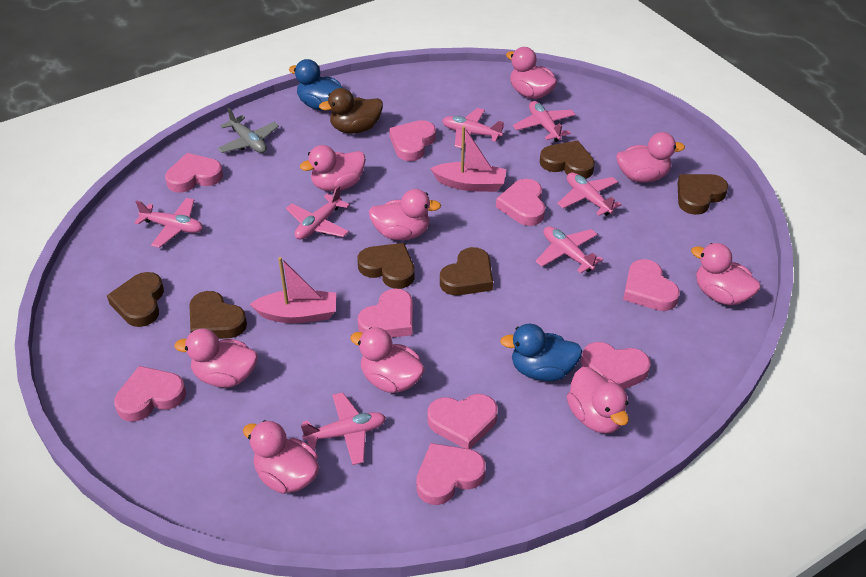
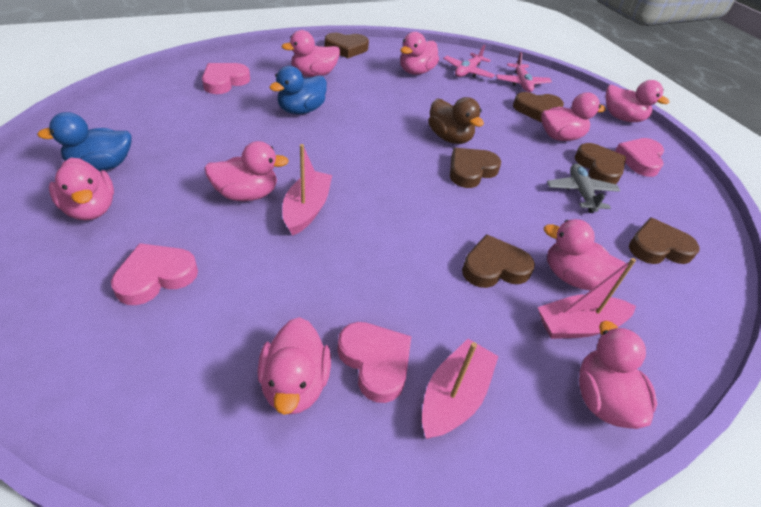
pink boat: 2 -> 3
pink heart: 9 -> 4
pink plane: 7 -> 2

